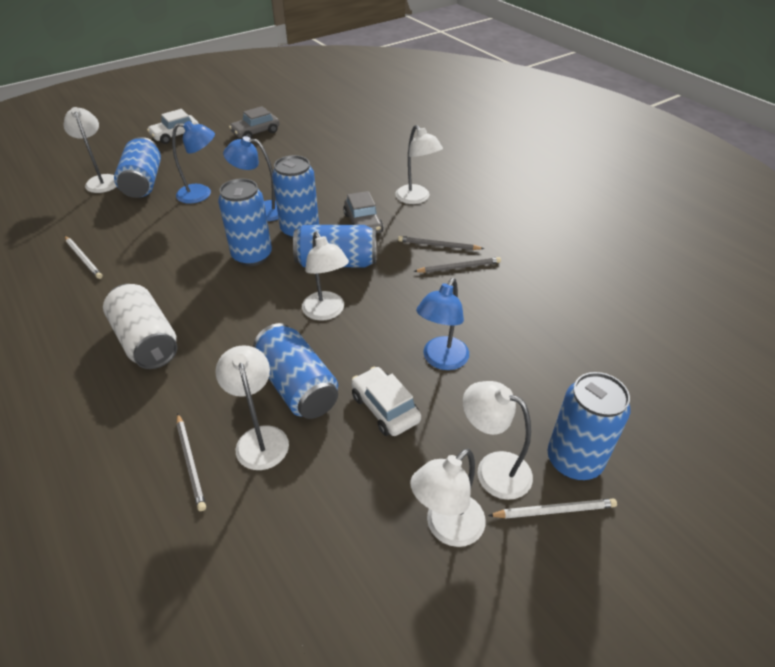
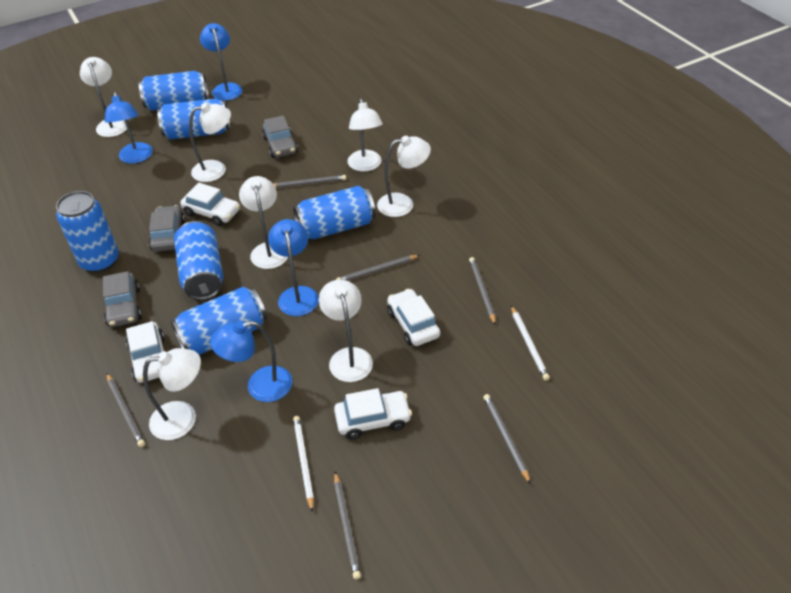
blue lamp: 3 -> 4
grey car: 2 -> 3
grey pencil: 3 -> 6
white can: 1 -> 0
white car: 2 -> 4
white lamp: 6 -> 7

